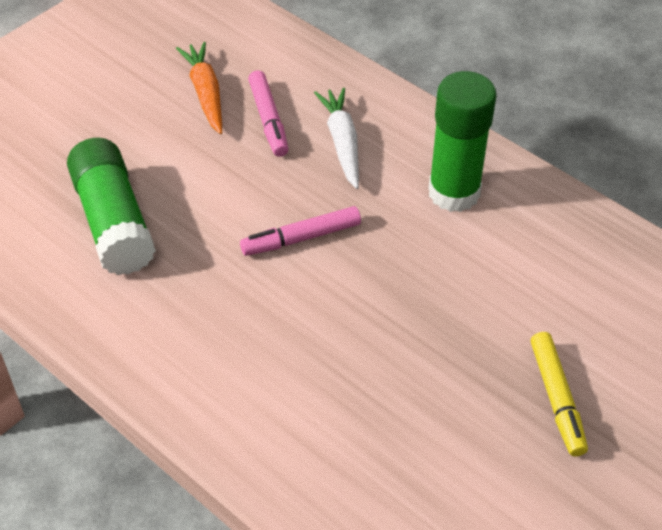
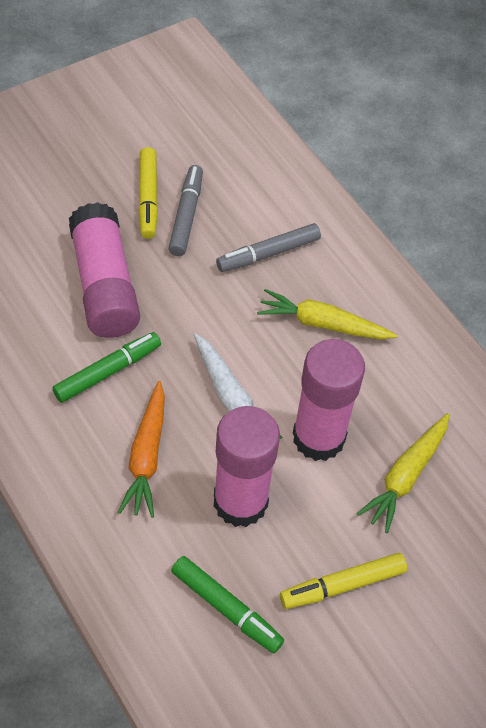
green glue stick: 2 -> 0
green marker: 0 -> 2
grey marker: 0 -> 2
pink glue stick: 0 -> 3
pink marker: 2 -> 0
yellow carrot: 0 -> 2
yellow marker: 1 -> 2

